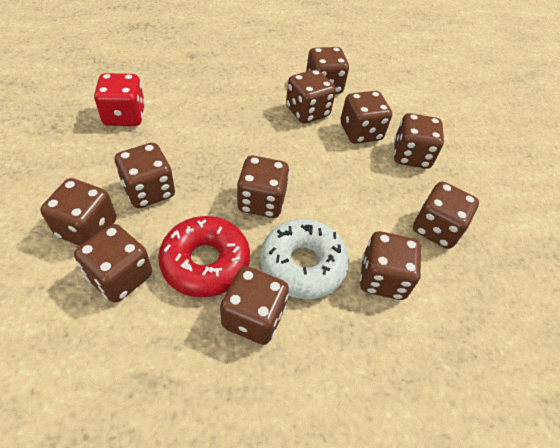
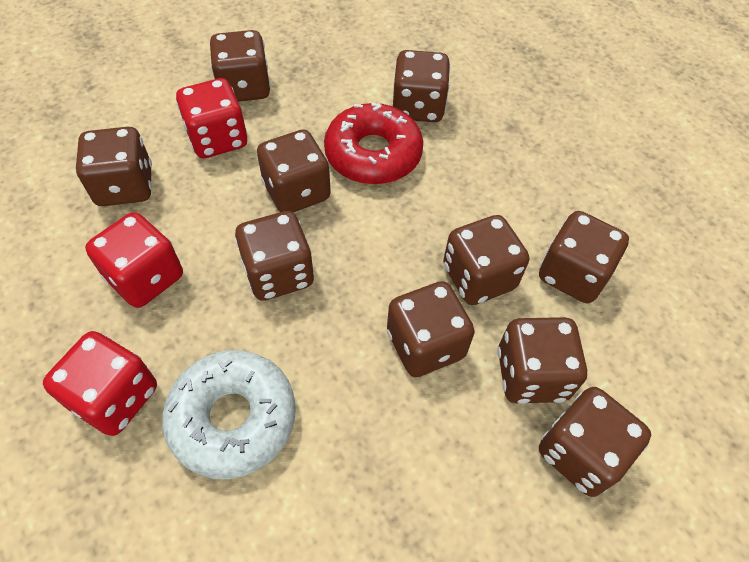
brown dice: 11 -> 10
red dice: 1 -> 3

